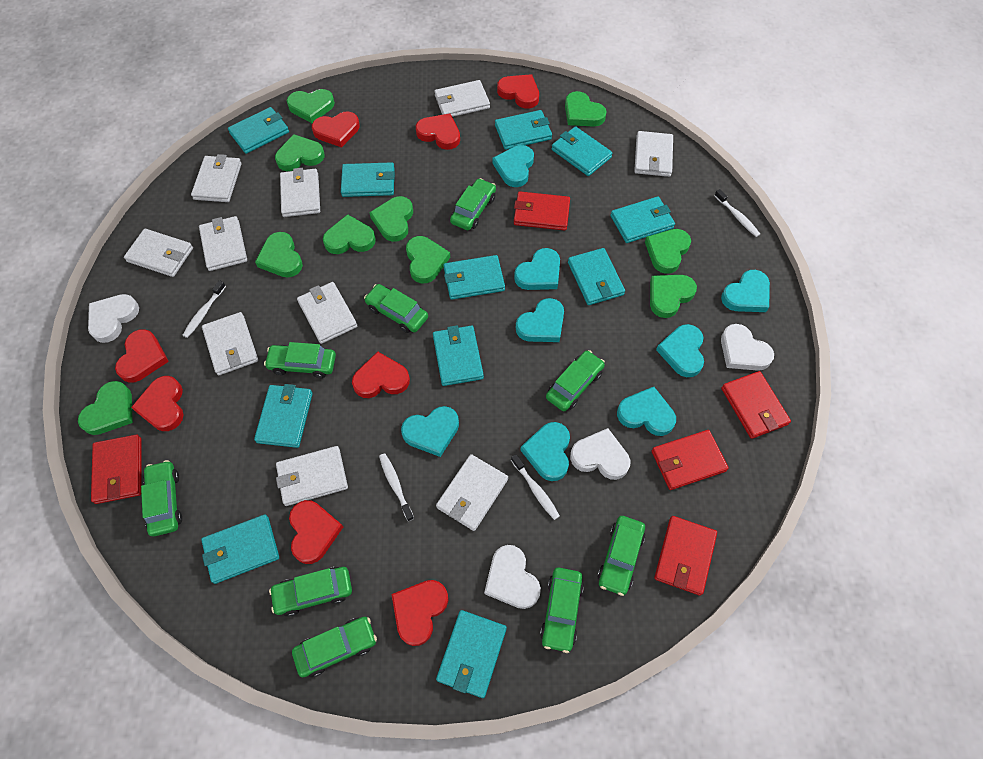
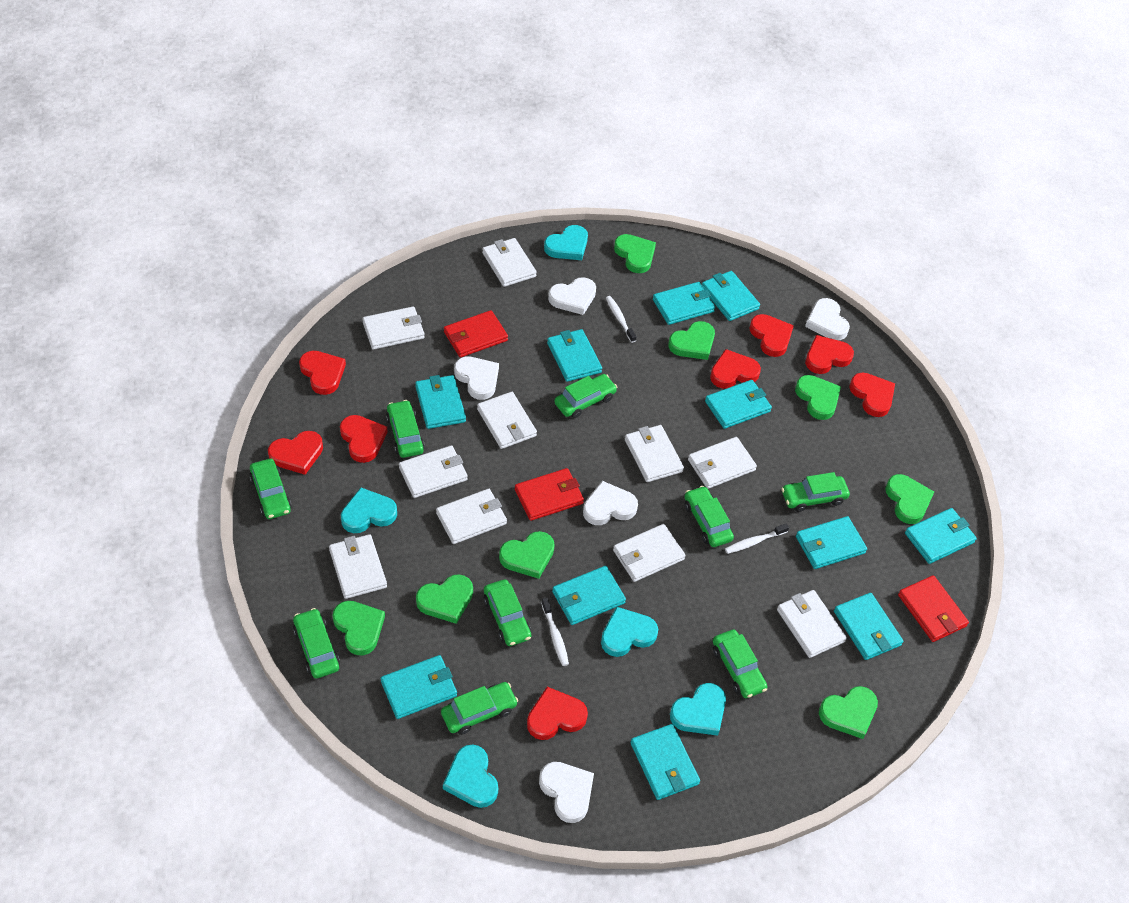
green heart: 10 -> 8
red wallet: 5 -> 3
turquoise heart: 8 -> 5
white heart: 4 -> 5
white toothbrush: 4 -> 3

